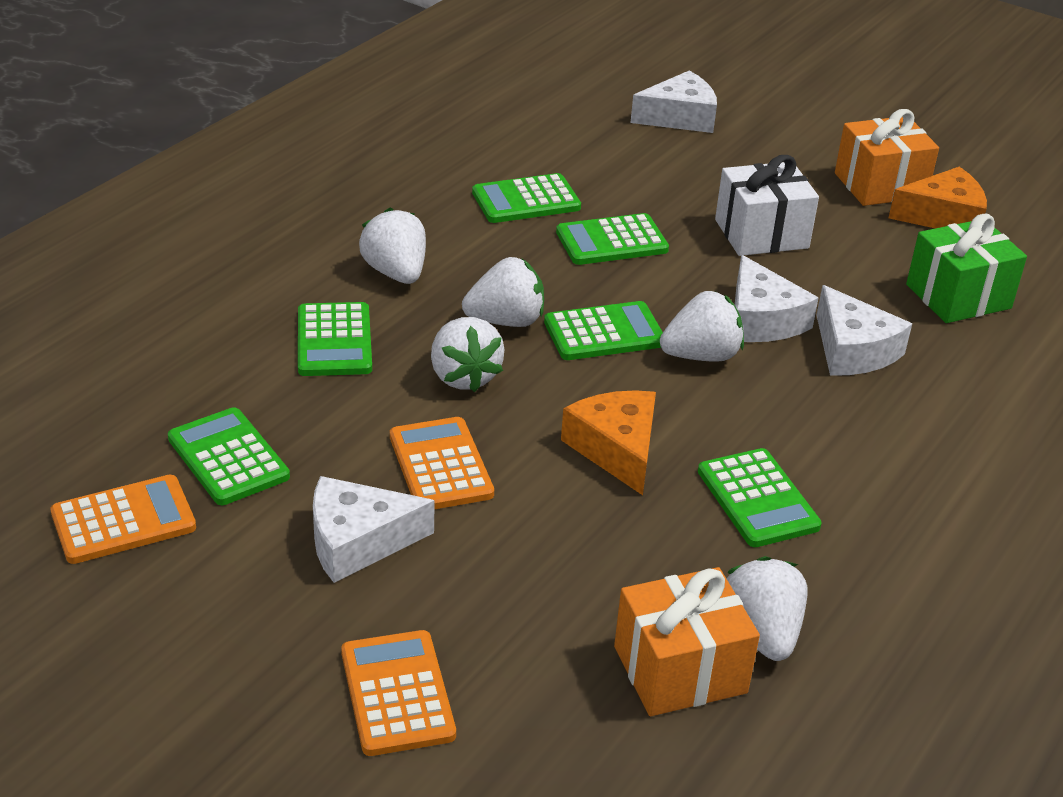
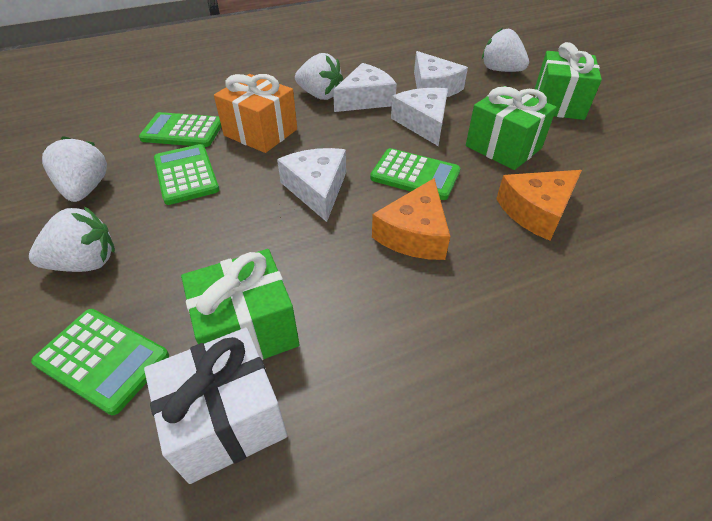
green calculator: 6 -> 4
green gift: 1 -> 3
orange calculator: 3 -> 0
orange gift: 2 -> 1
white strawberry: 5 -> 4

